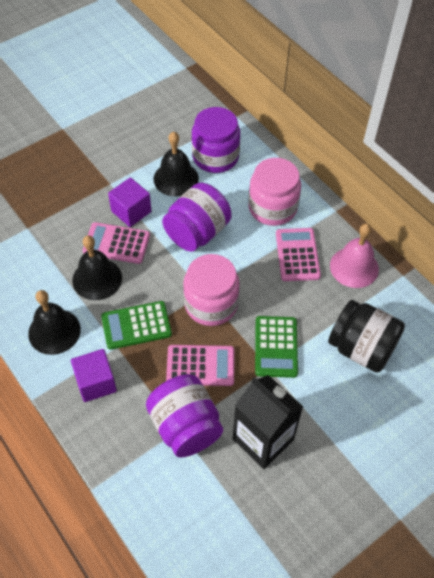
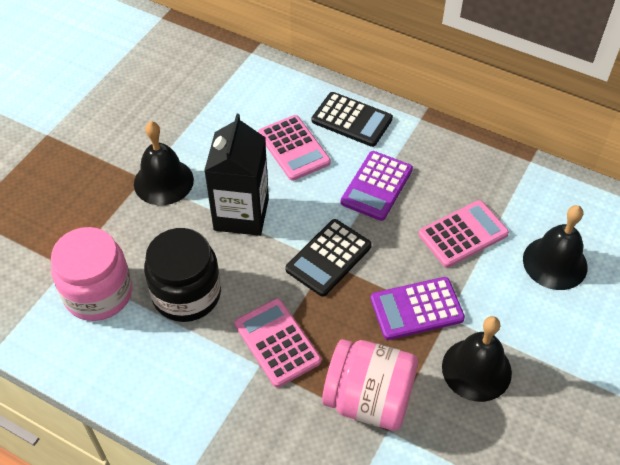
black calculator: 0 -> 2
green calculator: 2 -> 0
pink bell: 1 -> 0
purple calculator: 0 -> 2
purple cube: 2 -> 0
purple jar: 3 -> 0

